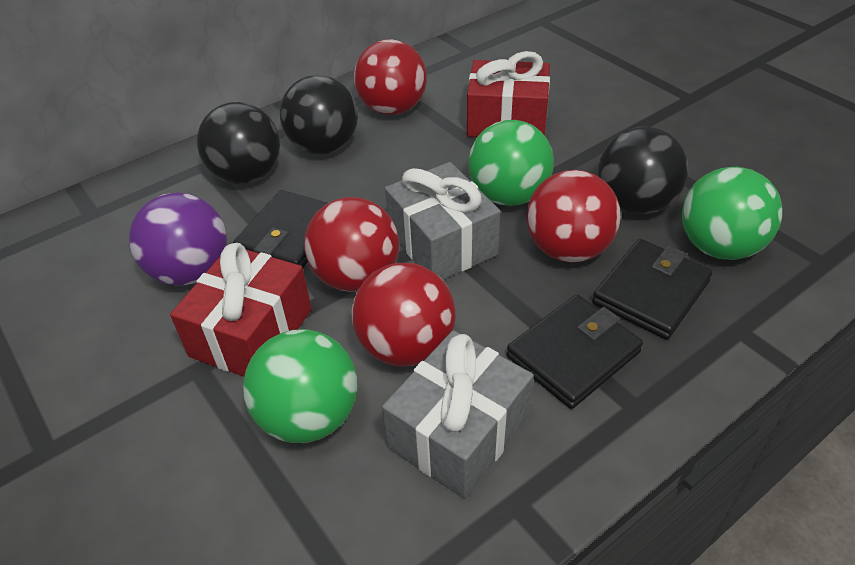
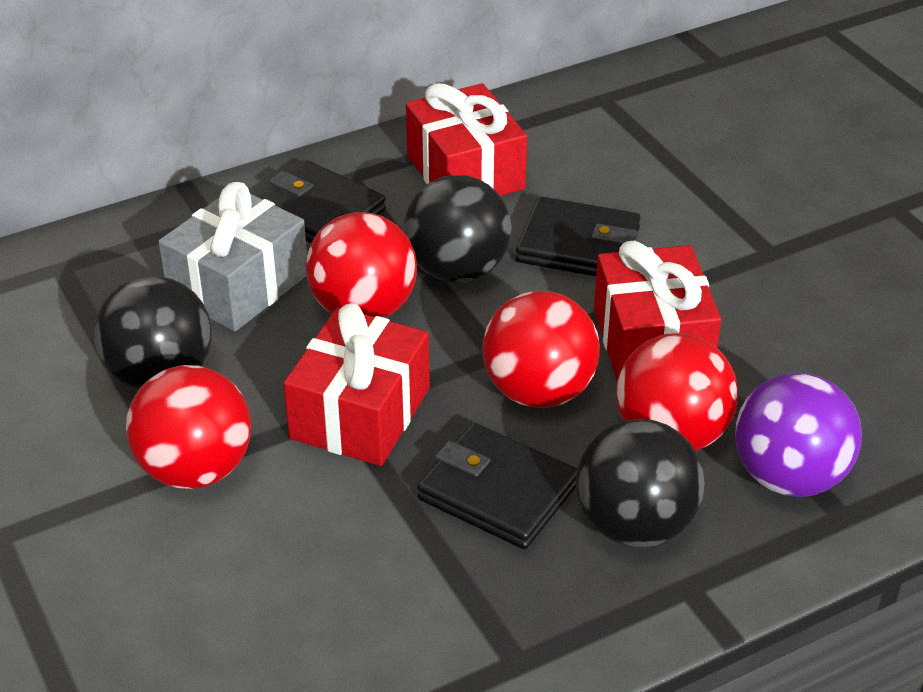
green ball: 3 -> 0
grey gift: 2 -> 1
red gift: 2 -> 3

